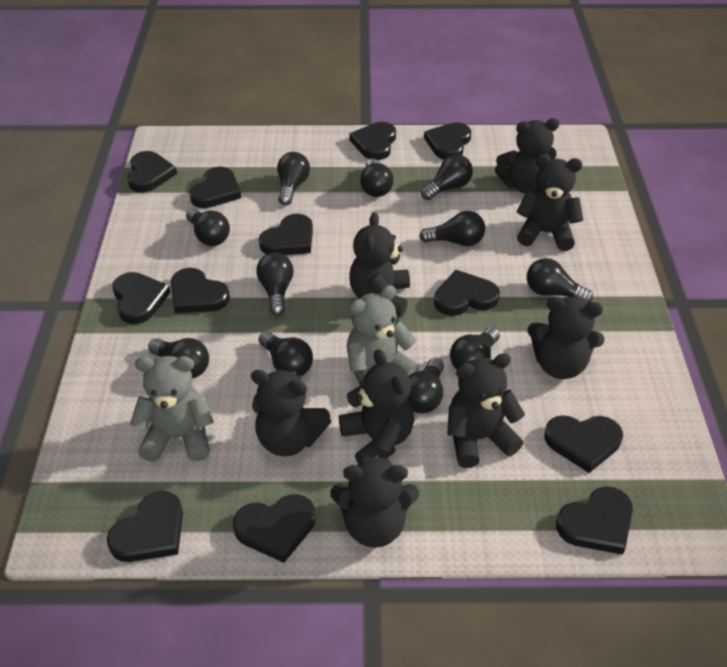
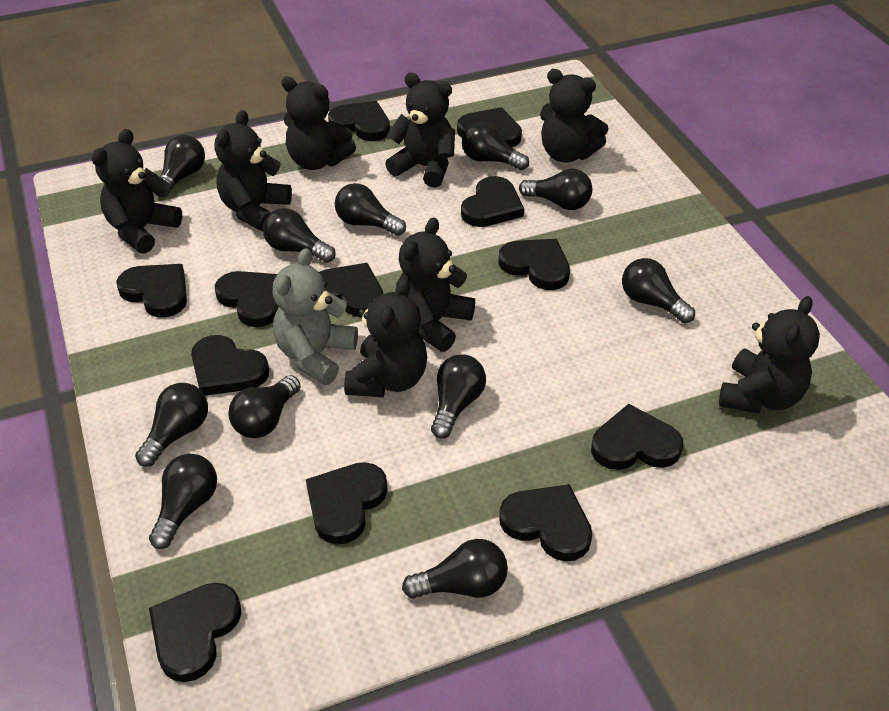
grey teddy bear: 2 -> 1

